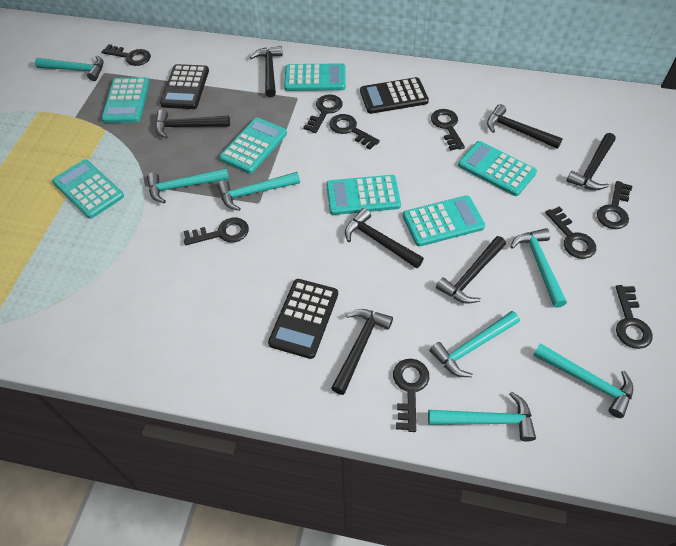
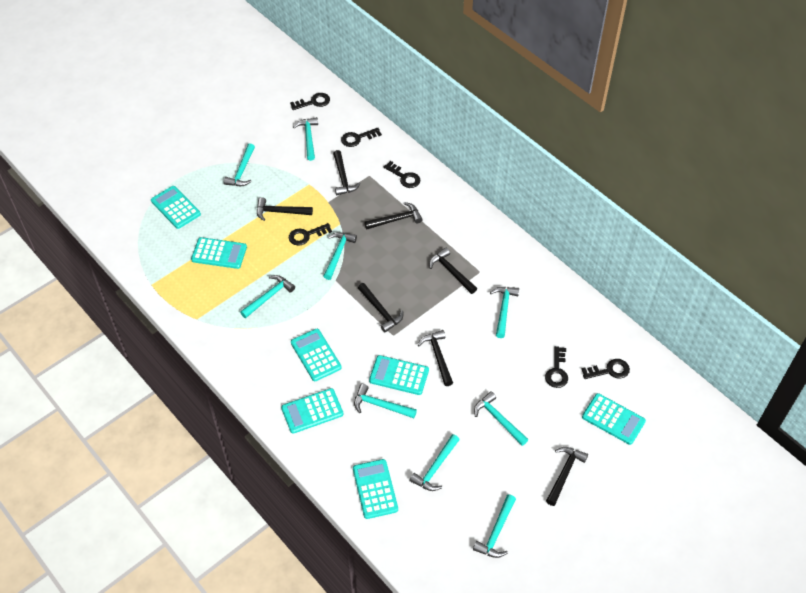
black calculator: 3 -> 0
black key: 9 -> 6
turquoise hammer: 7 -> 9

